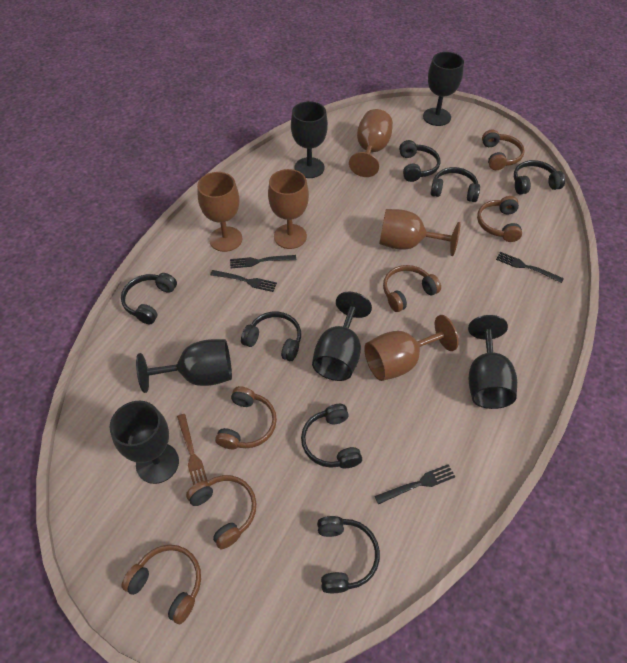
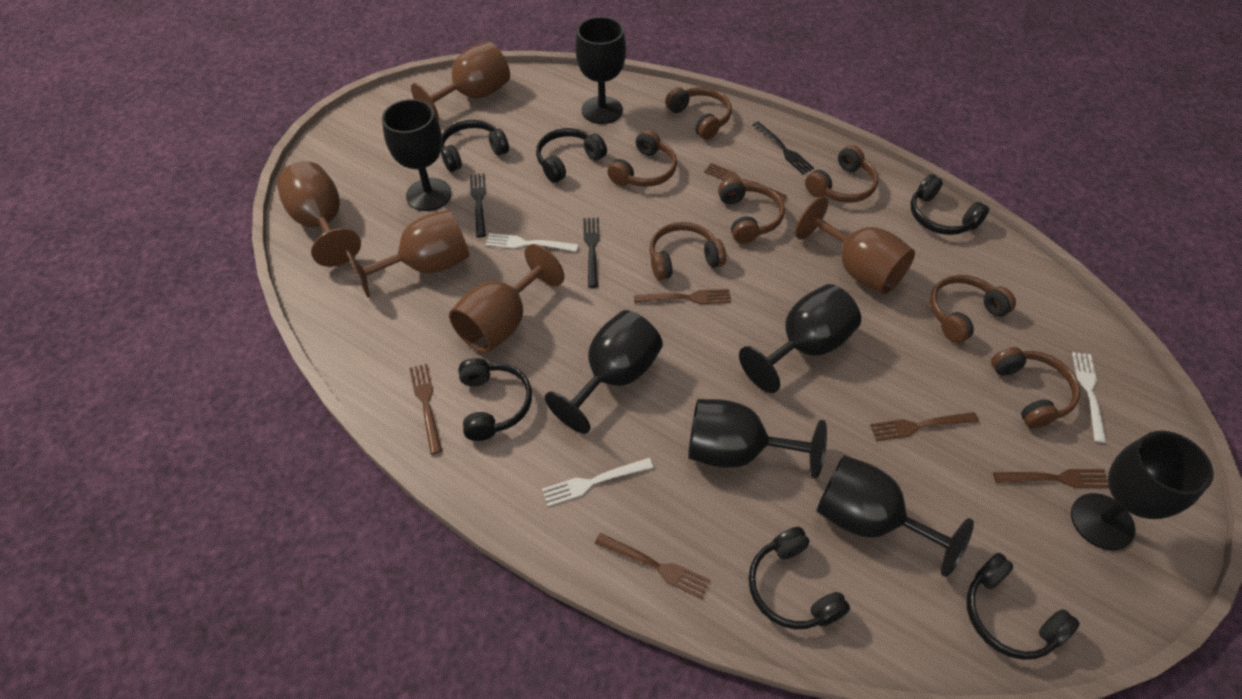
black fork: 4 -> 3
black goblet: 6 -> 7
black headphones: 7 -> 6
brown fork: 1 -> 6
brown headphones: 6 -> 7
white fork: 0 -> 3

